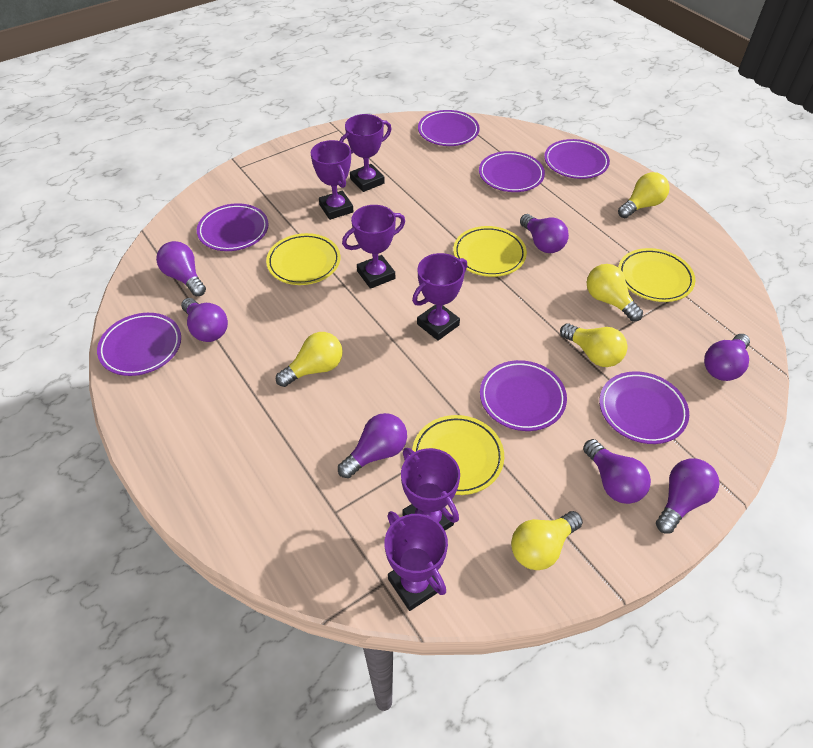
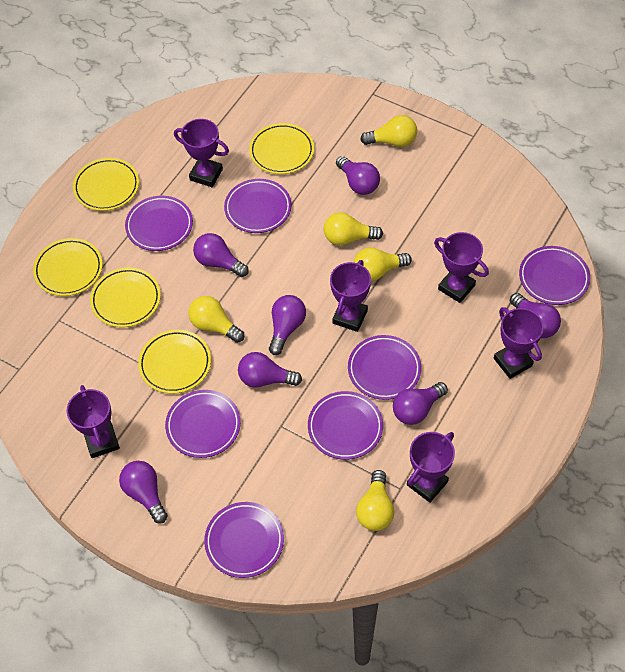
yellow plate: 4 -> 5

